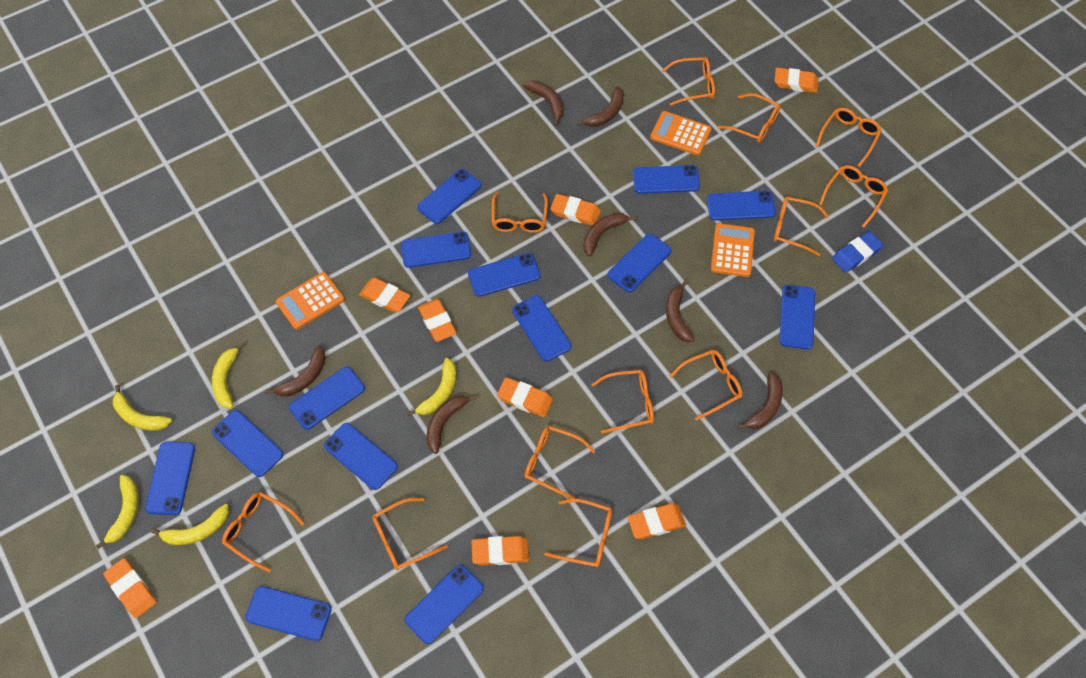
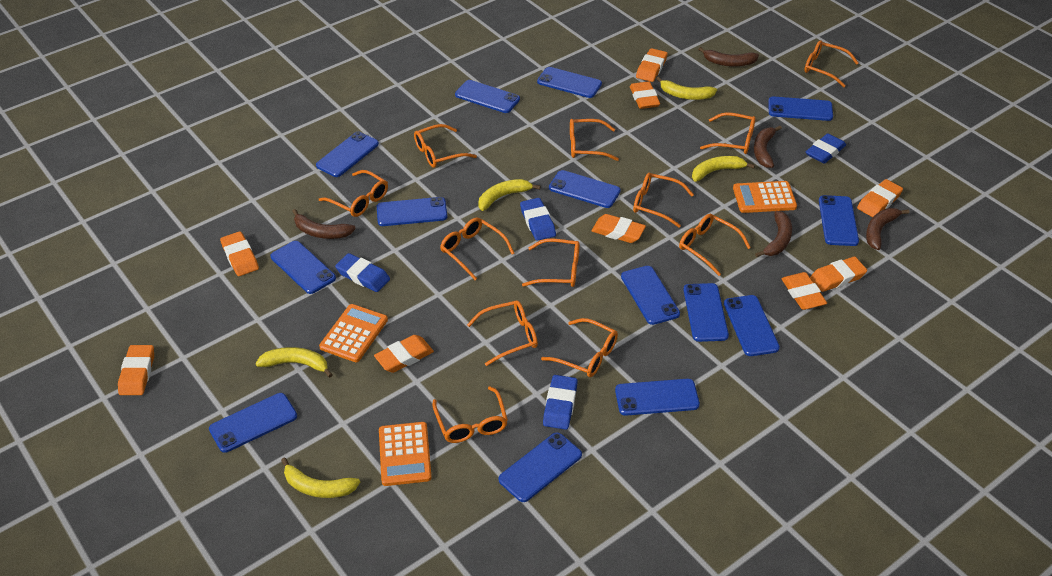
blue eraser: 1 -> 4
brown banana: 7 -> 5
orange eraser: 8 -> 9

